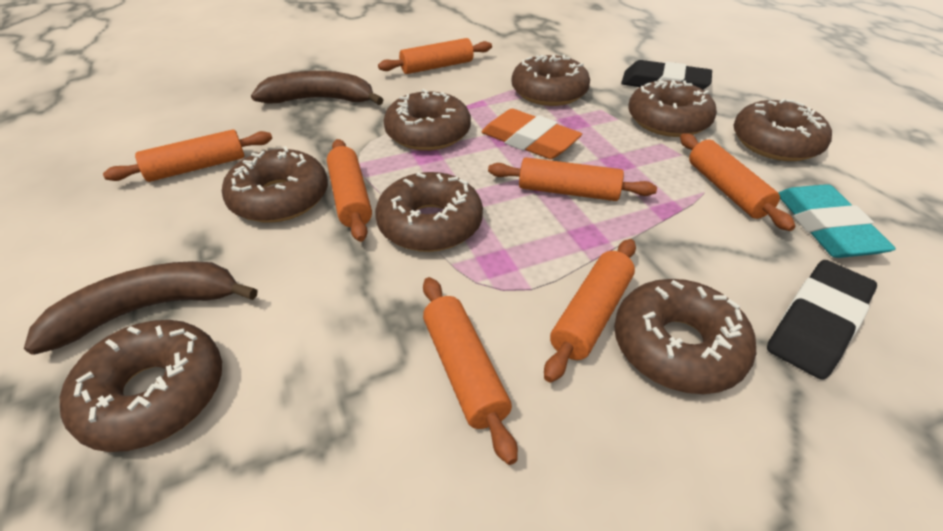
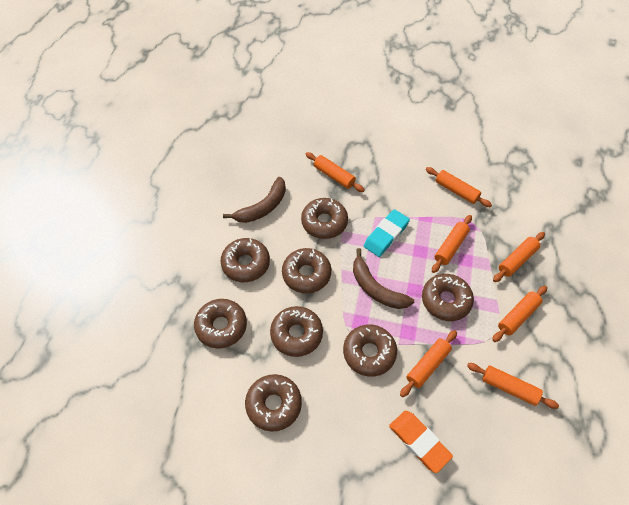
black eraser: 2 -> 0

